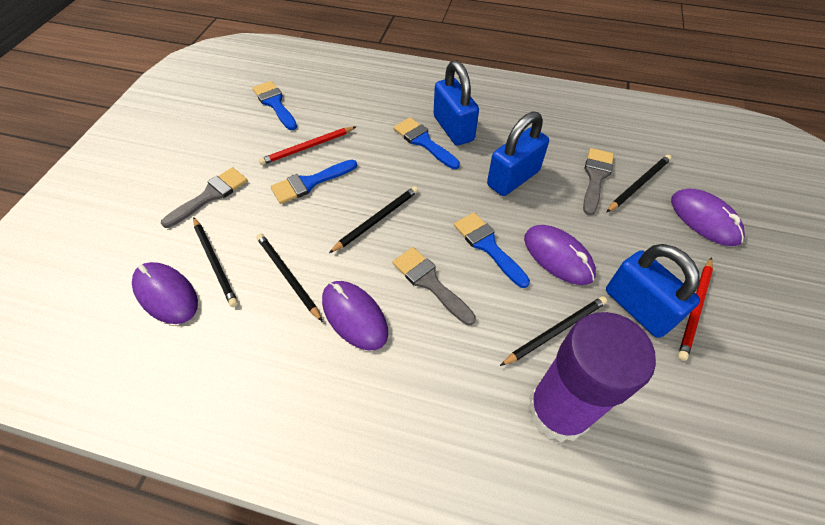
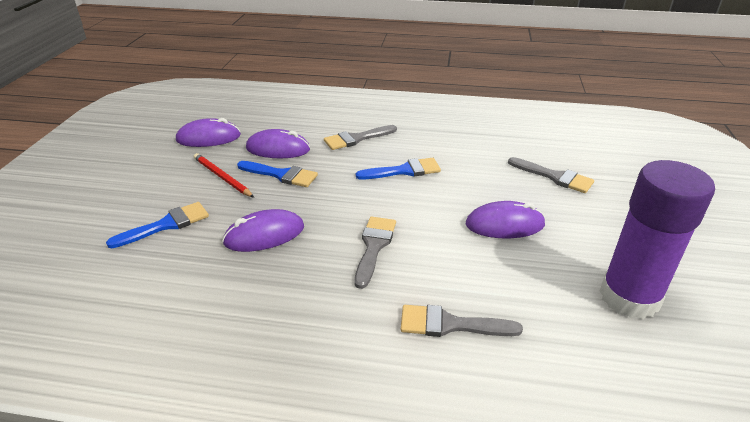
black pencil: 5 -> 0
blue brush: 4 -> 3
blue padlock: 3 -> 0
grey brush: 3 -> 4
red pencil: 2 -> 1

